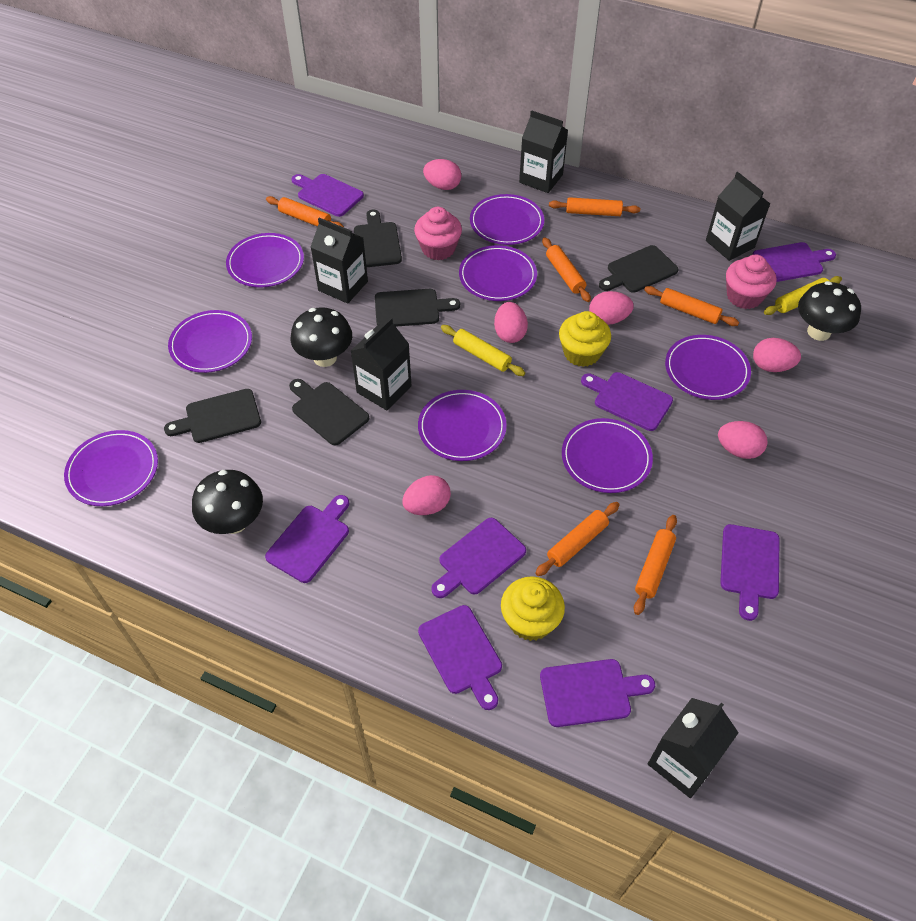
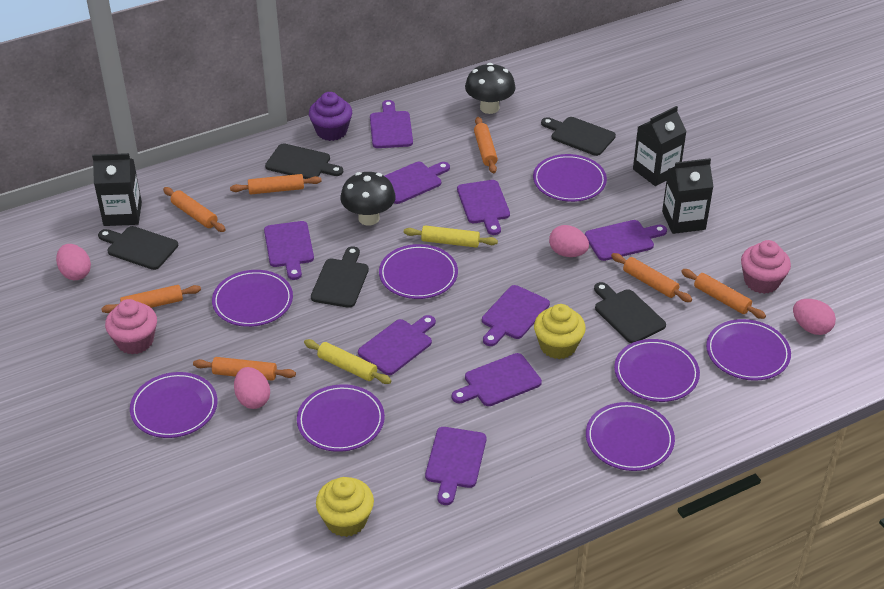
black carton: 5 -> 3
black mushroom: 3 -> 2
orange rolling pin: 6 -> 7
pink egg: 6 -> 4
purple cupcake: 0 -> 1
purple cutting board: 8 -> 9

